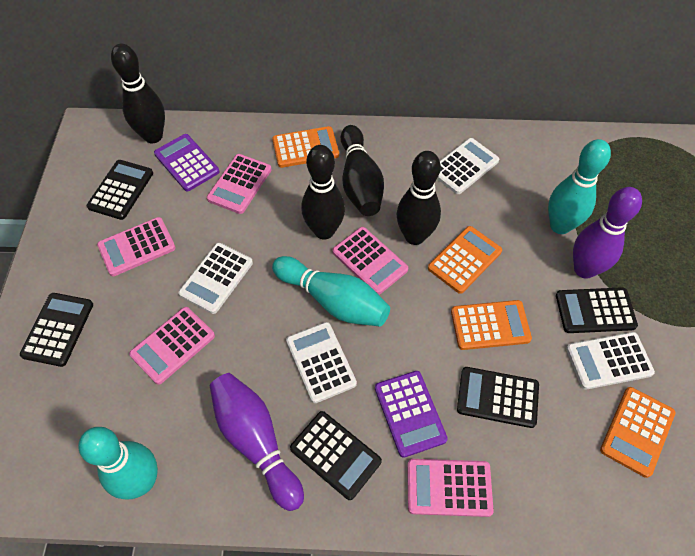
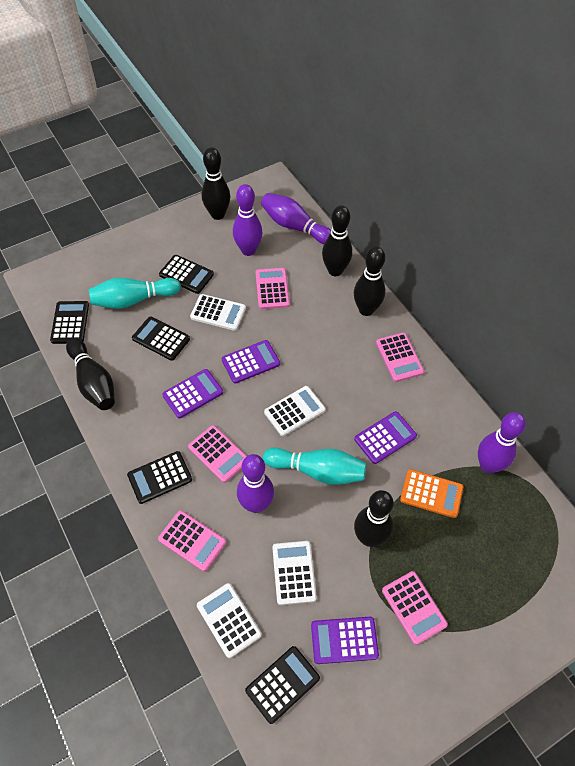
black bowling pin: 4 -> 5
orange calculator: 4 -> 1
purple bowling pin: 2 -> 4
purple calculator: 2 -> 4
turquoise bowling pin: 3 -> 2

